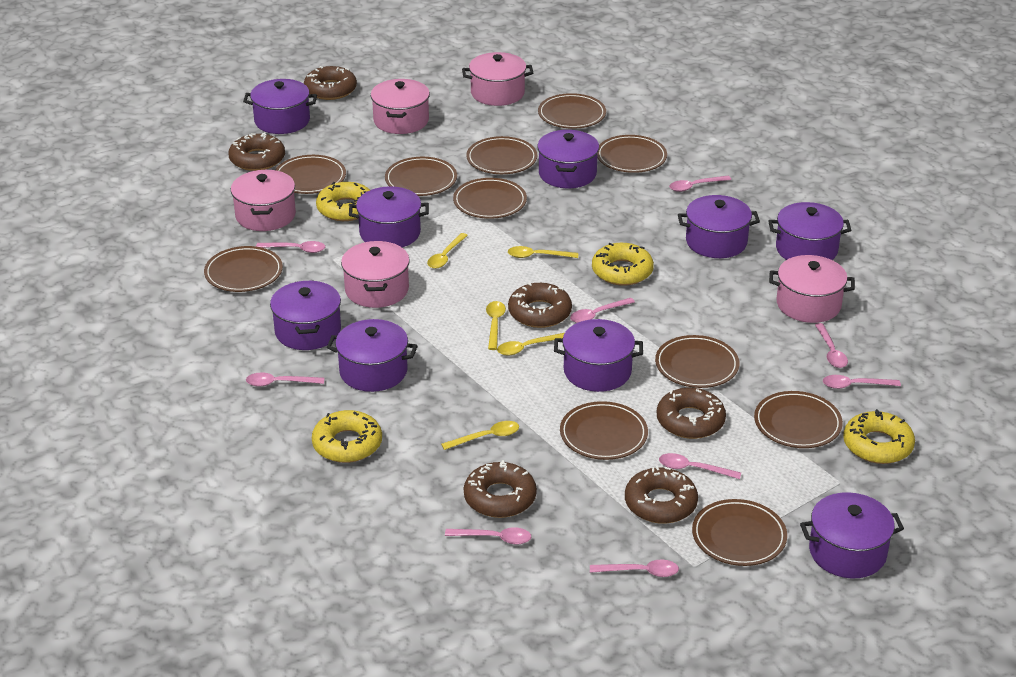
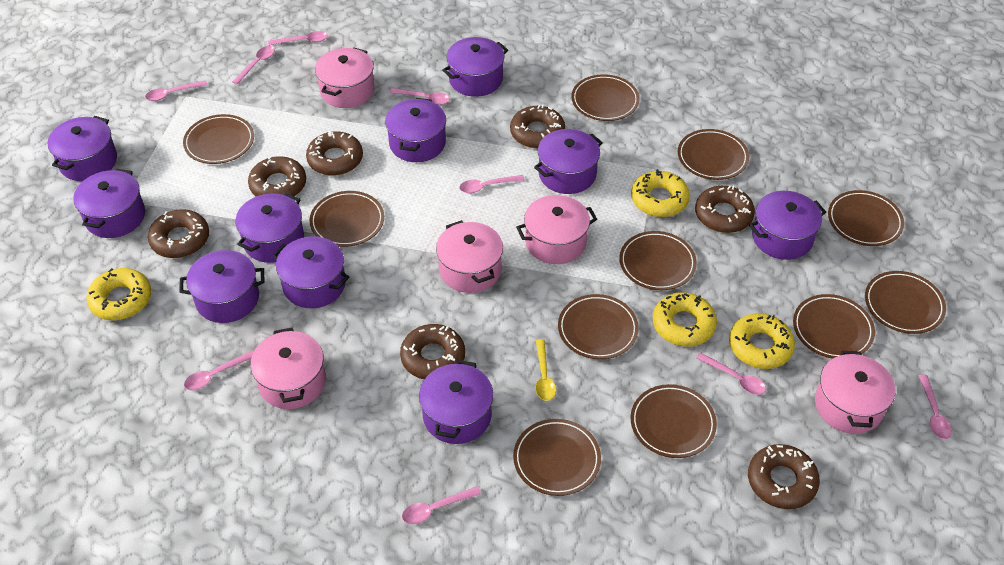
brown donut: 6 -> 7
purple pot: 9 -> 10
yellow spoon: 5 -> 1

